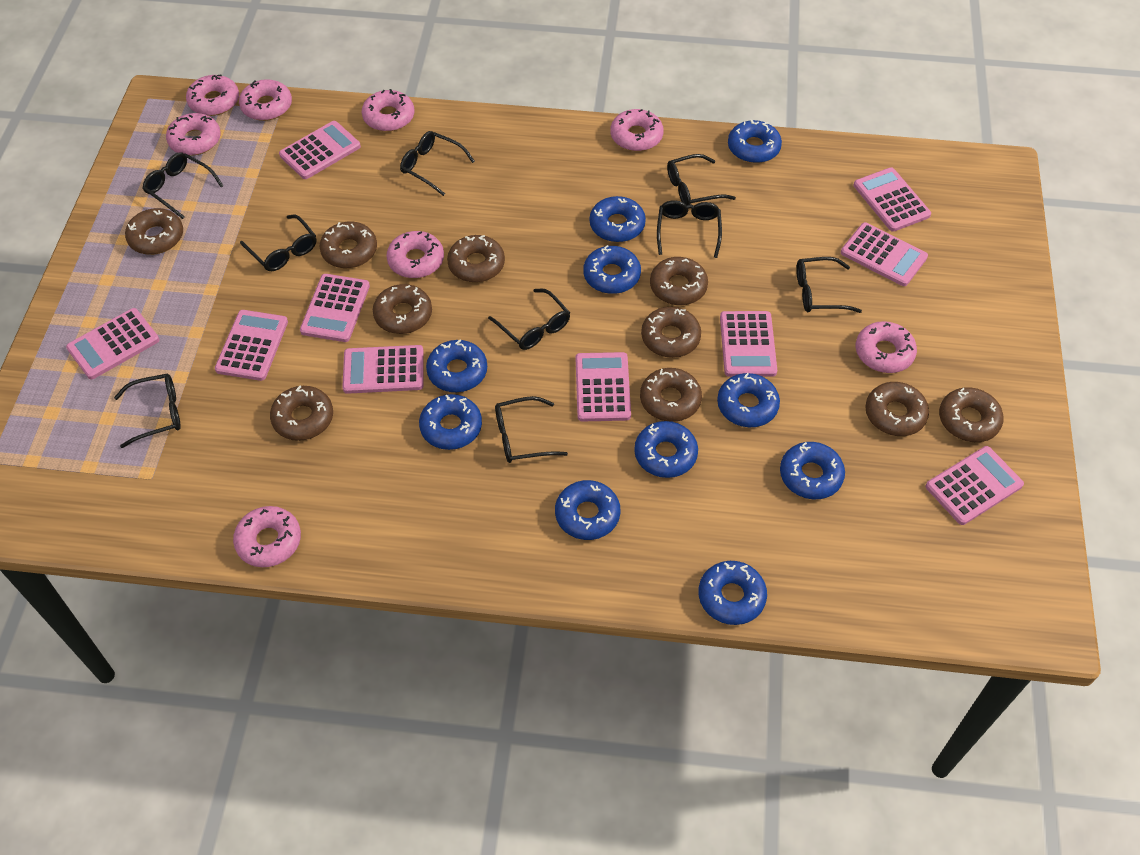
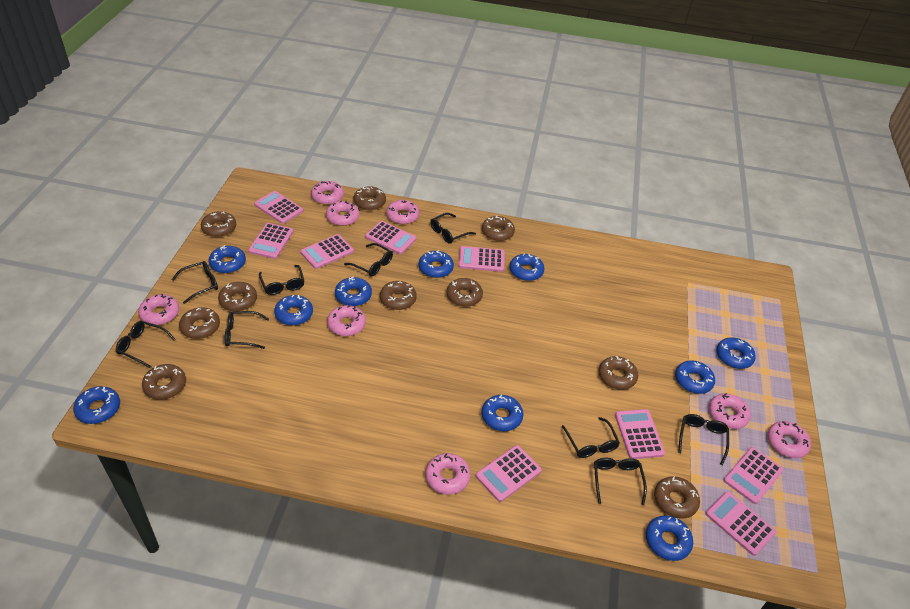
pink calculator: 10 -> 9

